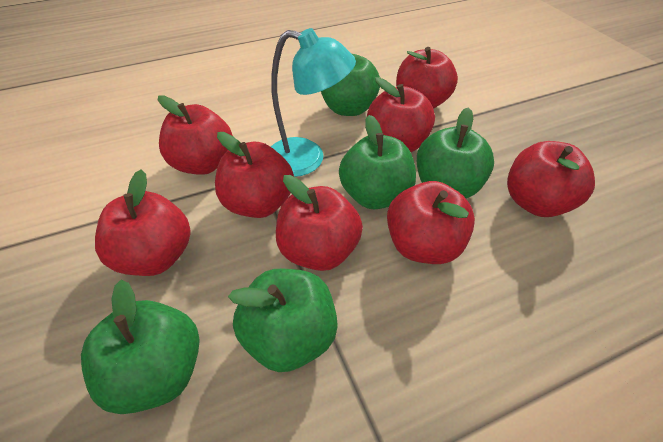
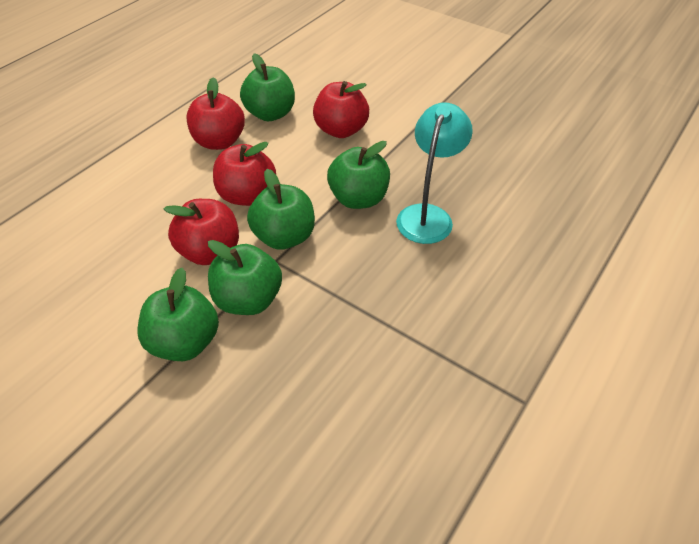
red apple: 8 -> 4

